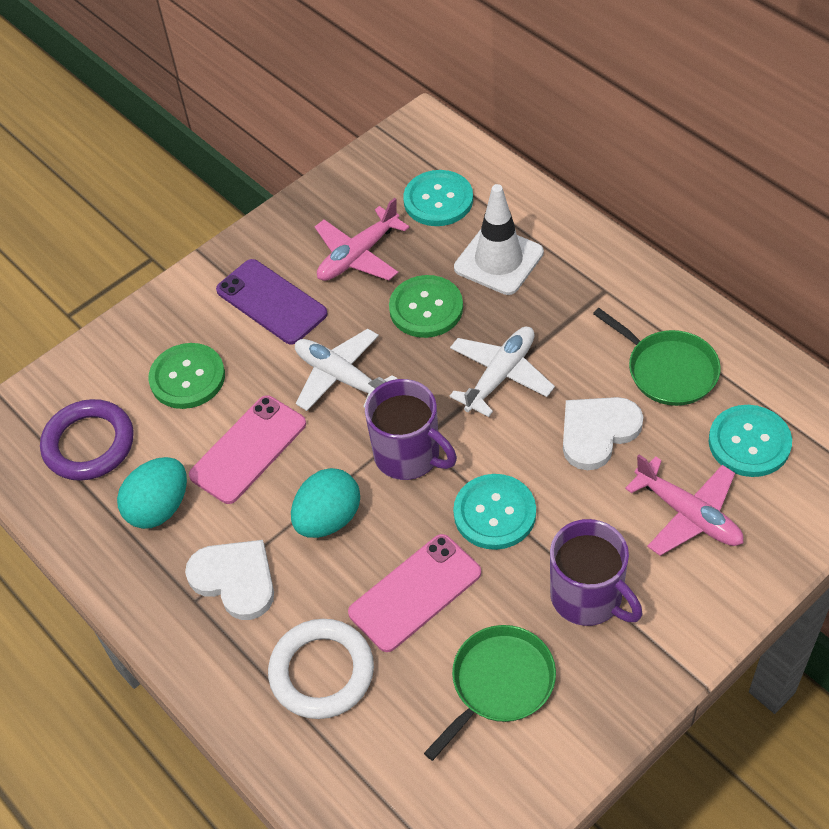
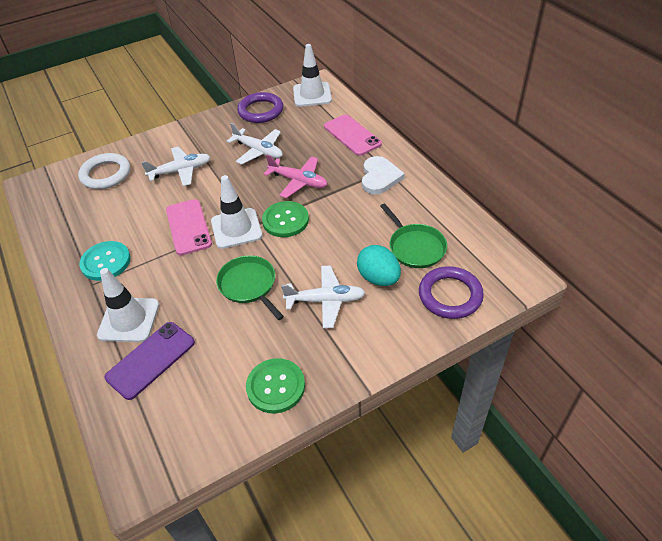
pink plane: 2 -> 1
purple mug: 2 -> 0
purple ring: 1 -> 2
turquoise button: 3 -> 1
turquoise egg: 2 -> 1
white heart: 2 -> 1
white plane: 2 -> 3
white traffic cone: 1 -> 3

